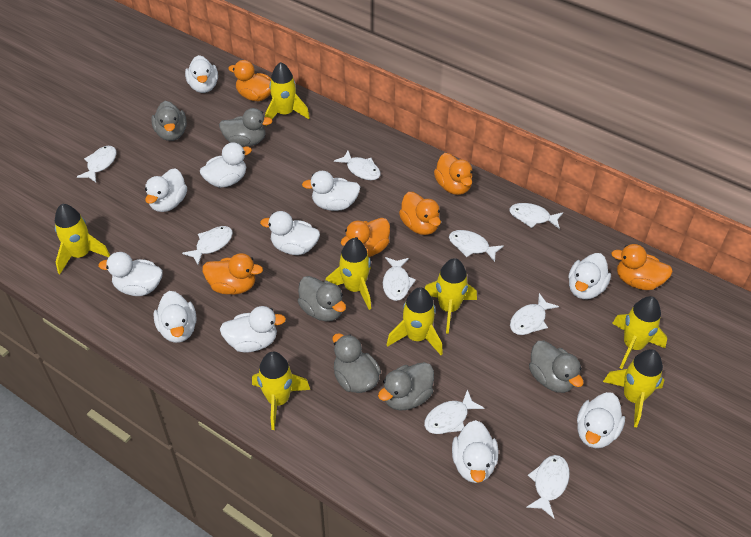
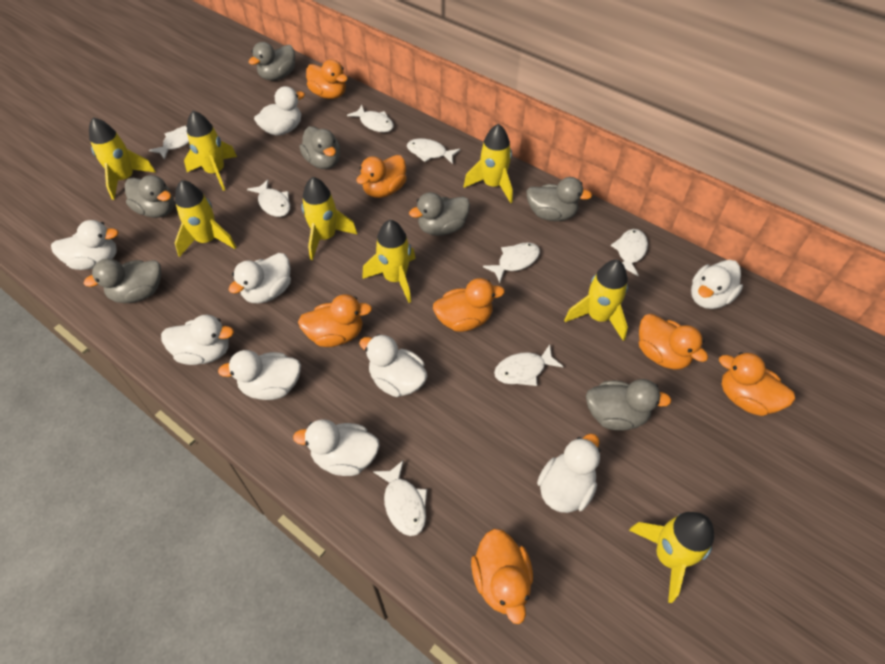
grey duck: 6 -> 7
orange duck: 6 -> 7
white duck: 11 -> 9
white fish: 9 -> 8

